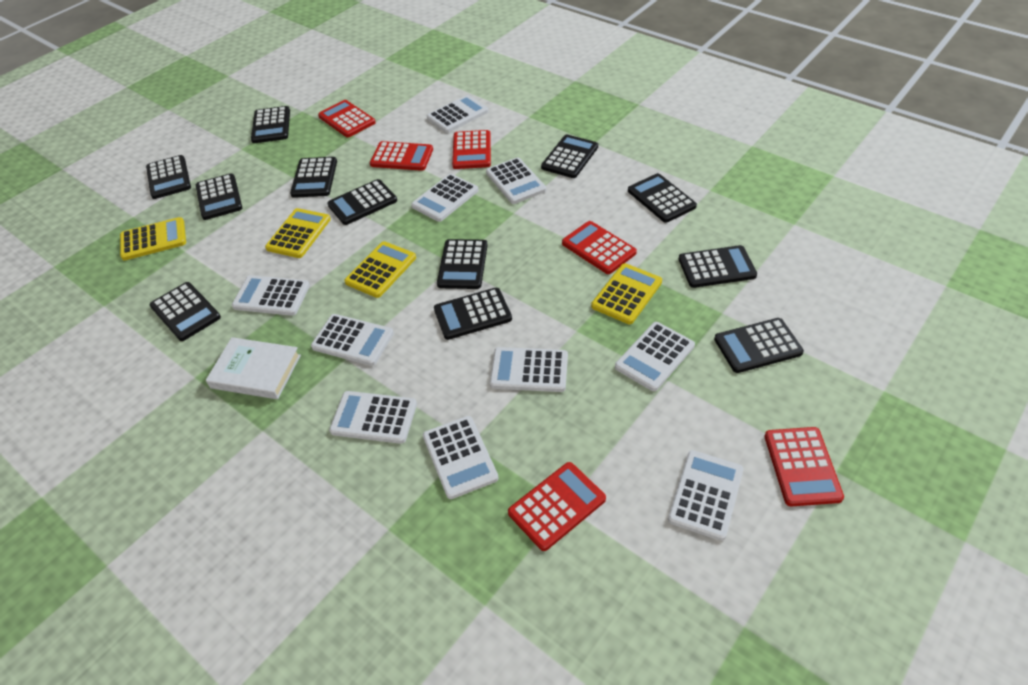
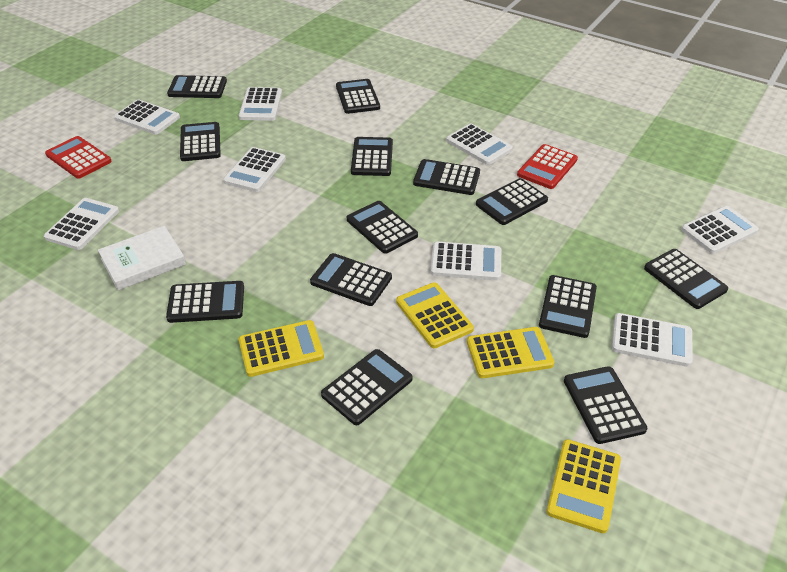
black calculator: 12 -> 13
red calculator: 6 -> 2
white calculator: 10 -> 8

